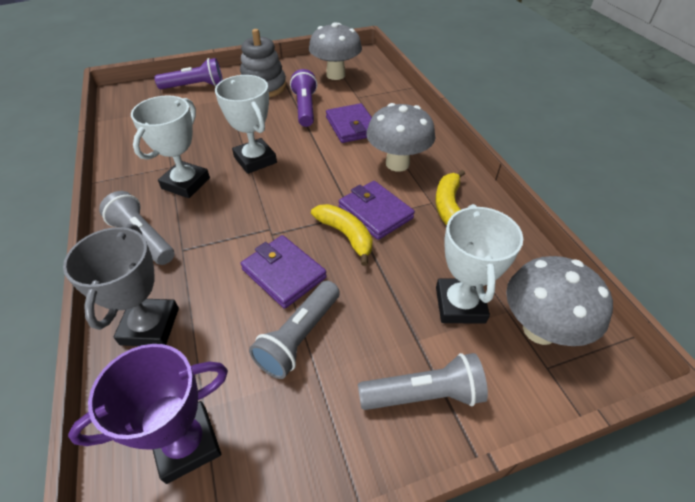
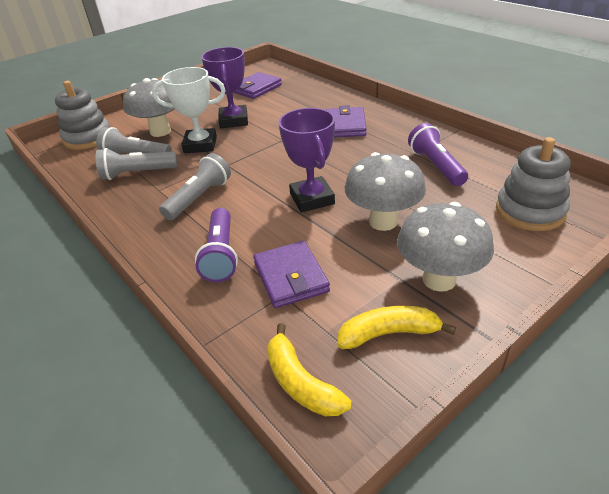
grey stacking toy: 1 -> 2
grey trophy: 1 -> 0
purple trophy: 1 -> 2
white trophy: 3 -> 1

